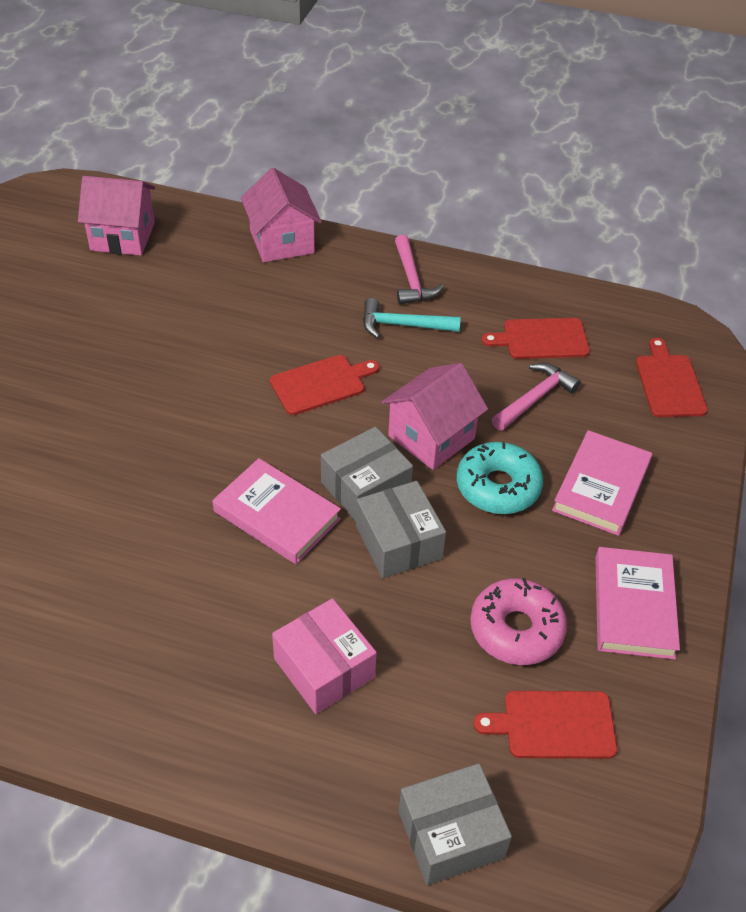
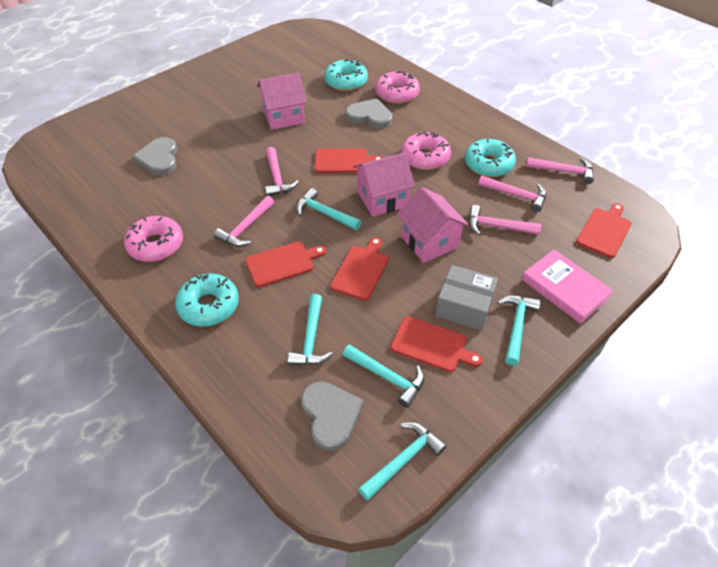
grey box: 3 -> 1
grey heart: 0 -> 3
pink book: 3 -> 1
pink box: 1 -> 0
pink donut: 1 -> 3
pink hammer: 2 -> 5
red cutting board: 4 -> 5
turquoise donut: 1 -> 3
turquoise hammer: 1 -> 5

